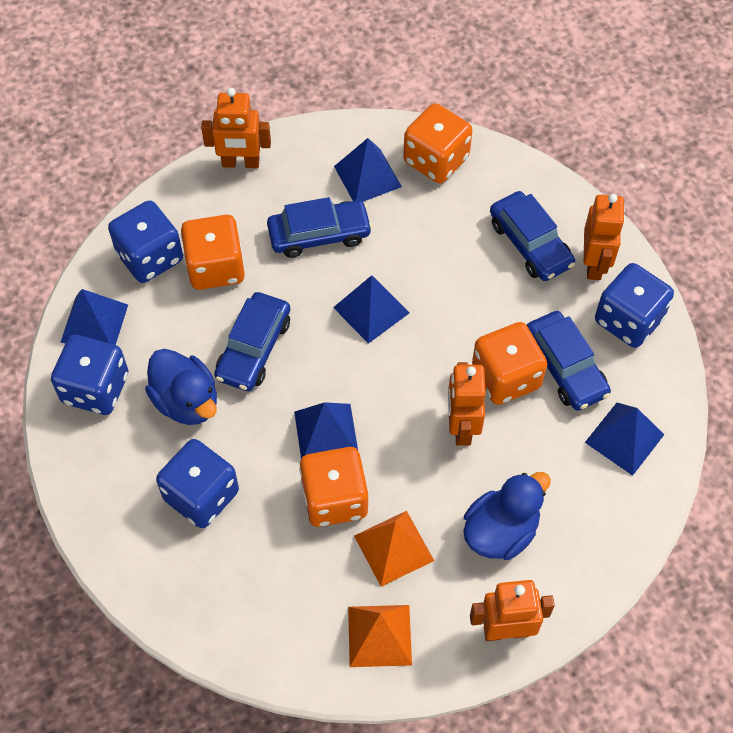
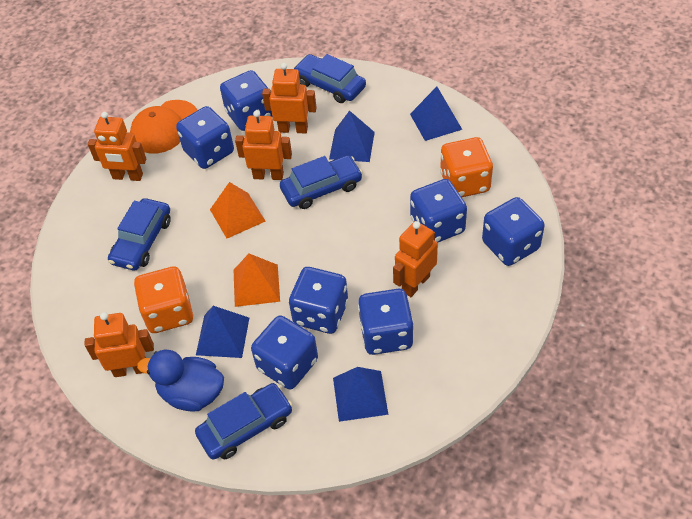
blue dice: 4 -> 7
blue duck: 2 -> 1
blue pyramid: 5 -> 4
orange cap: 0 -> 1
orange dice: 4 -> 2
orange robot: 4 -> 5

